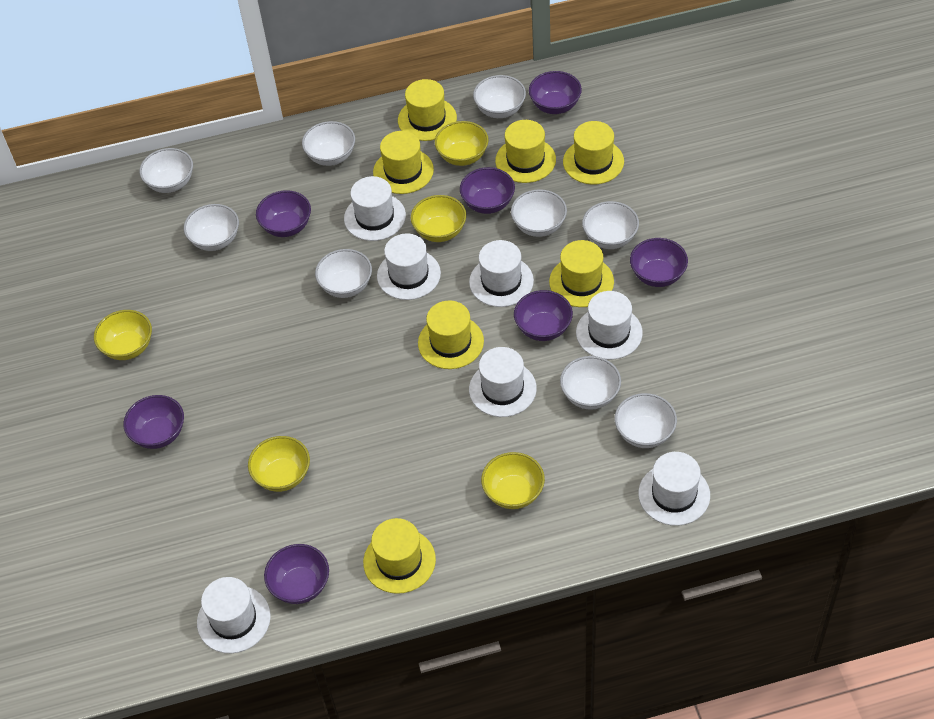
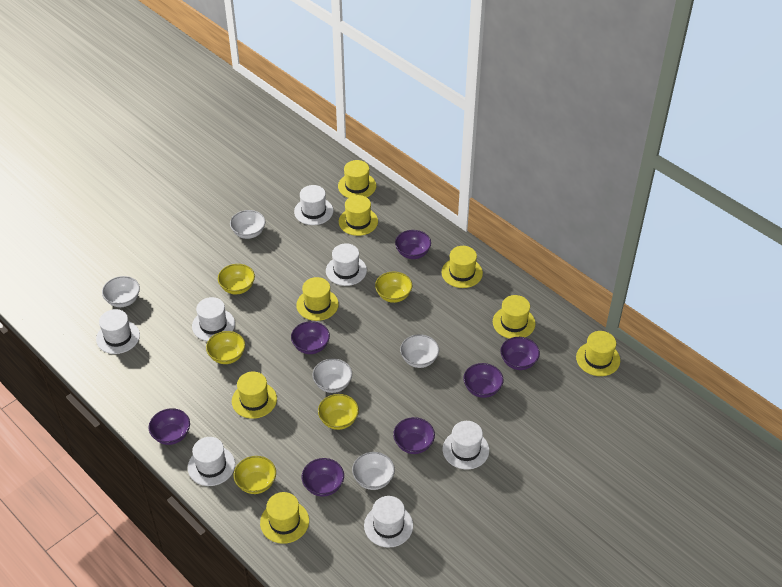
white bowl: 9 -> 5
yellow hat: 7 -> 8

